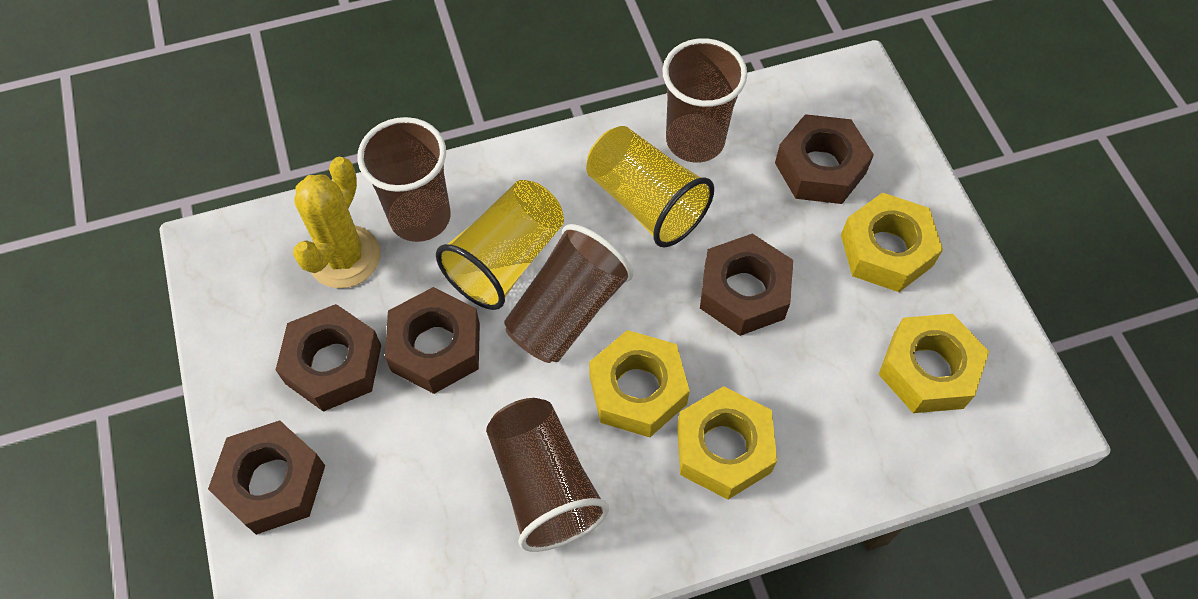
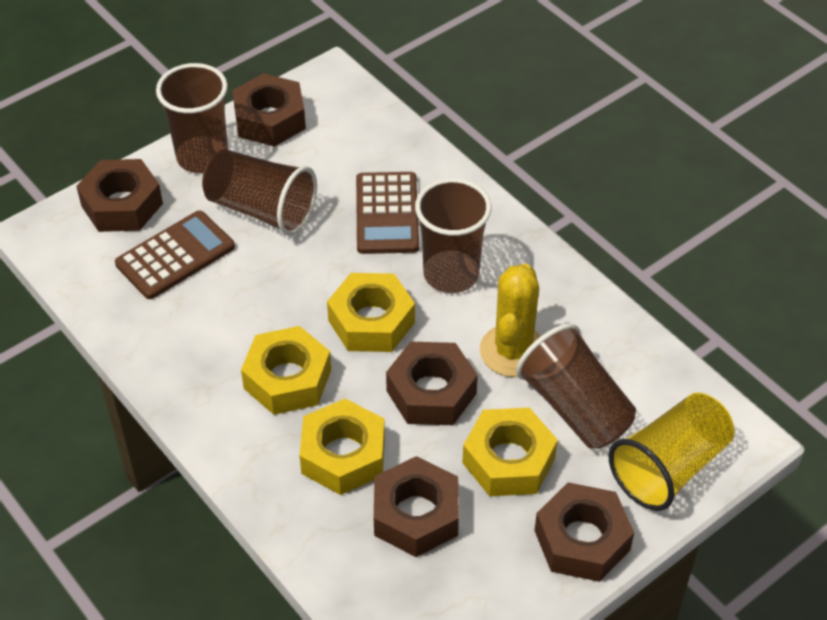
brown calculator: 0 -> 2
yellow cup: 2 -> 1

